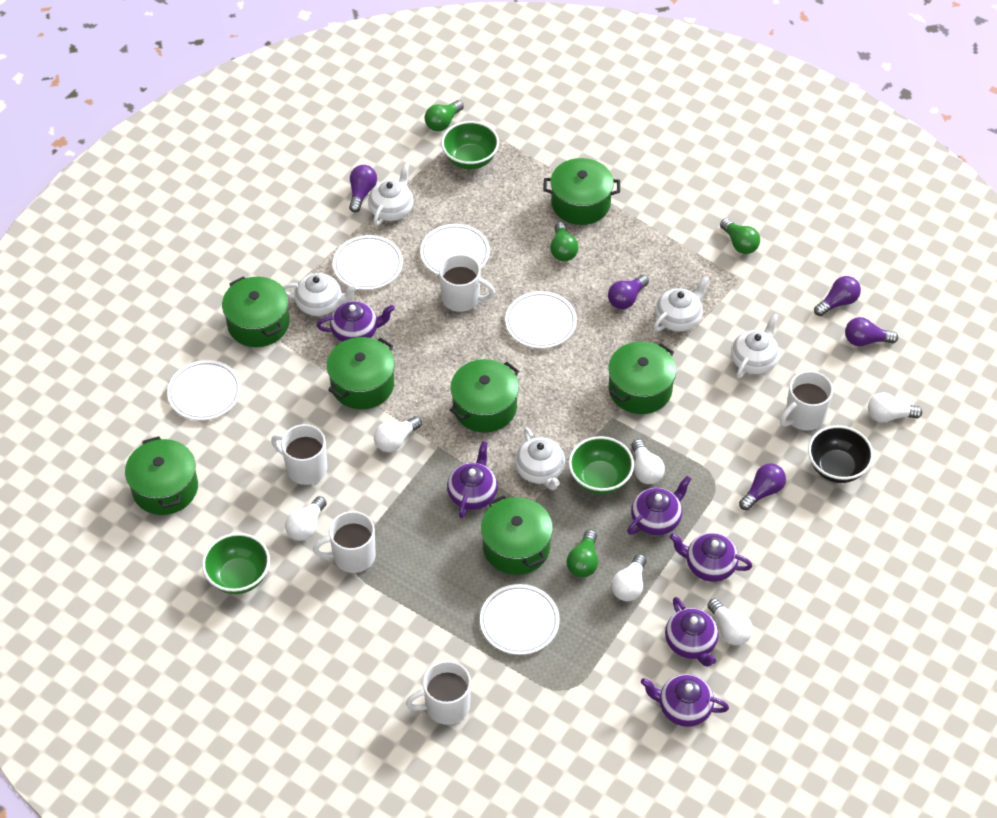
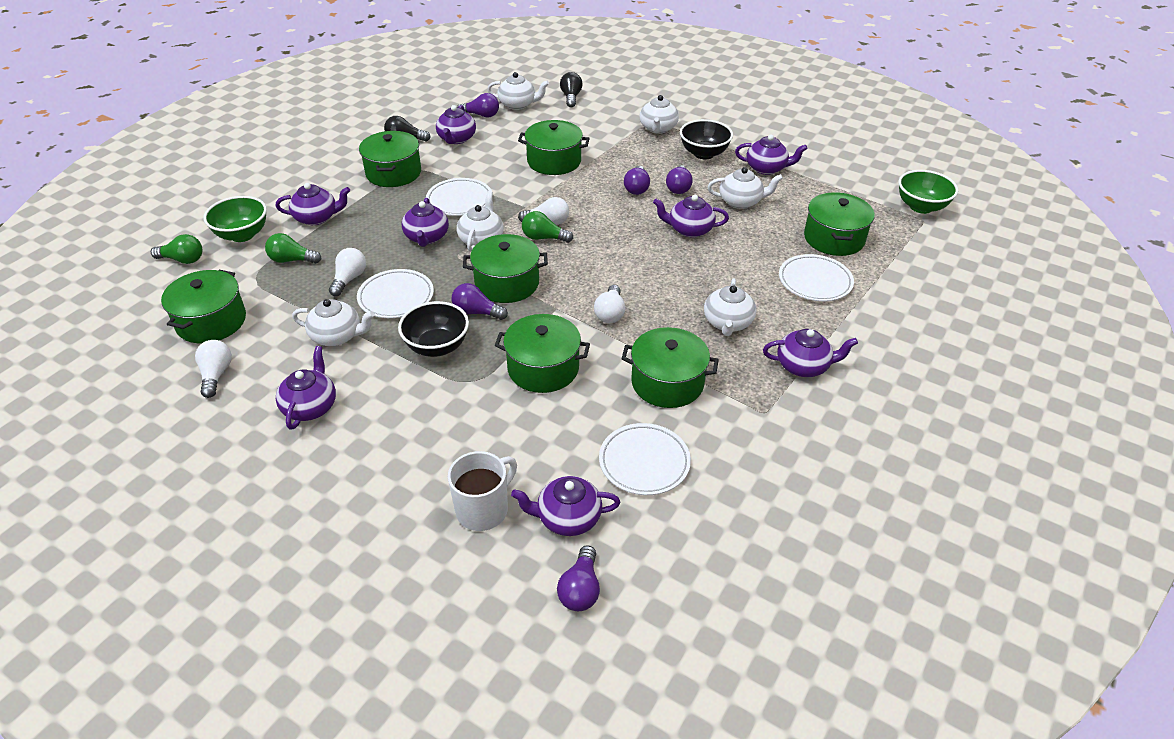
black bowl: 1 -> 2
black light bulb: 0 -> 2
green bowl: 3 -> 2
green light bulb: 4 -> 3
purple teapot: 6 -> 8
white light bulb: 6 -> 4
white mug: 5 -> 1
white plate: 5 -> 4
white teapot: 5 -> 6

